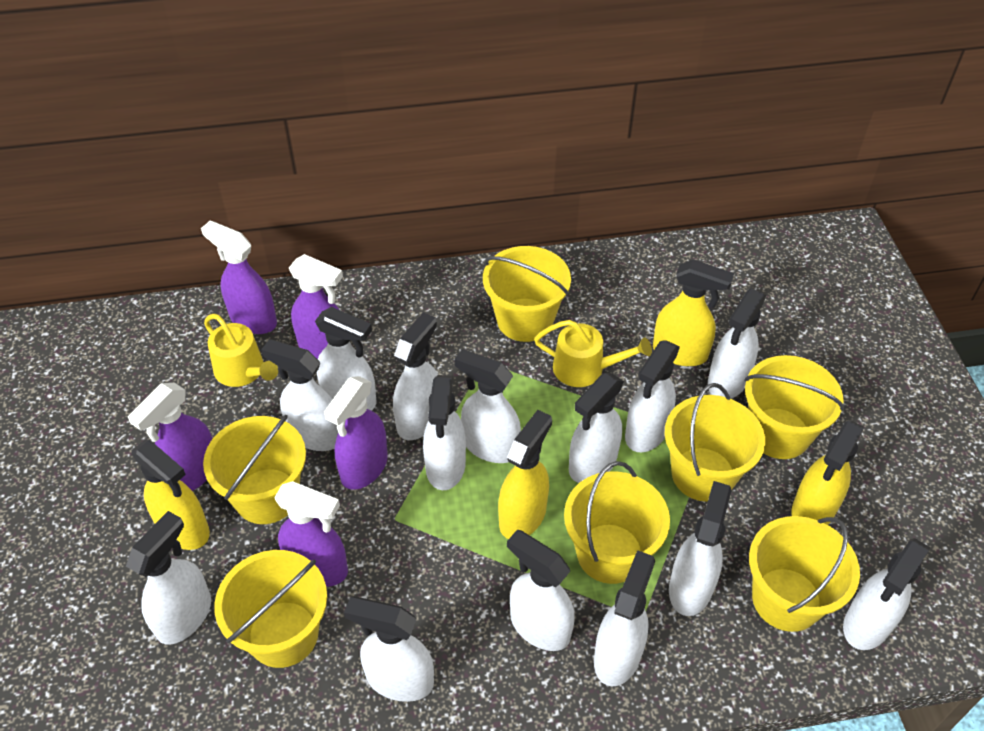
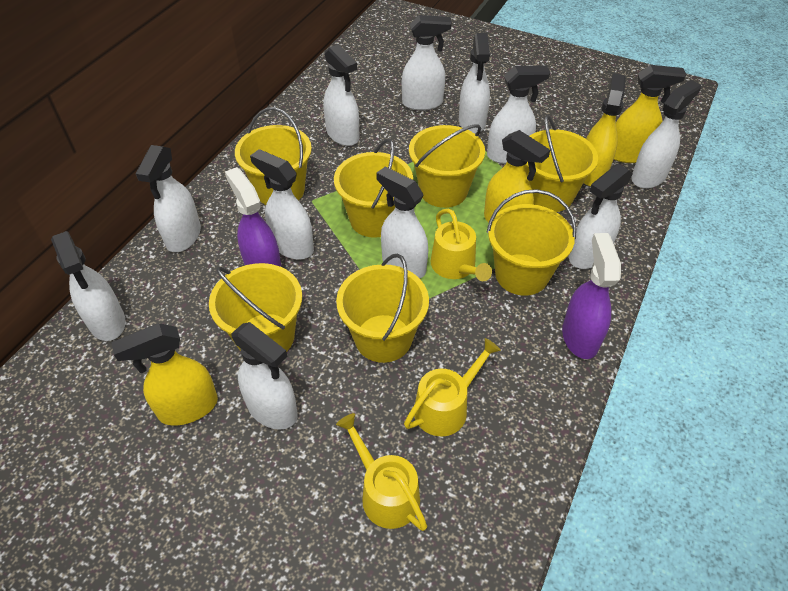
purple spray bottle: 5 -> 2
white spray bottle: 14 -> 11
yellow watering can: 2 -> 3

